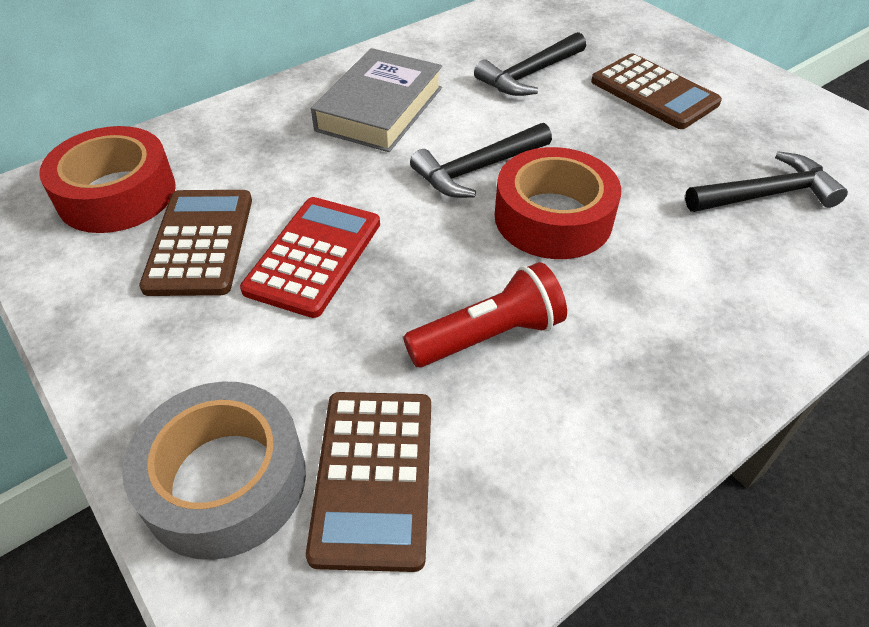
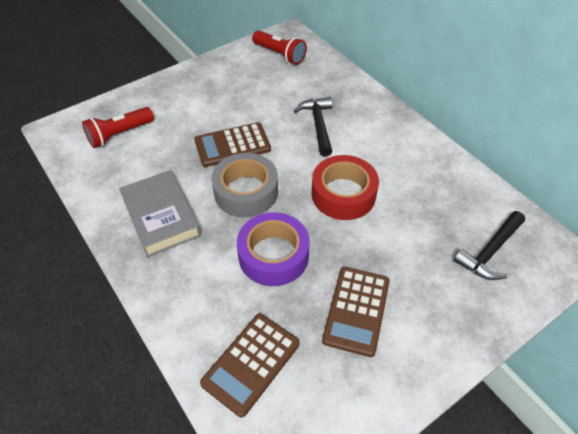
black hammer: 3 -> 2
purple tape: 0 -> 1
red calculator: 1 -> 0
red flashlight: 1 -> 2
red tape: 2 -> 1

